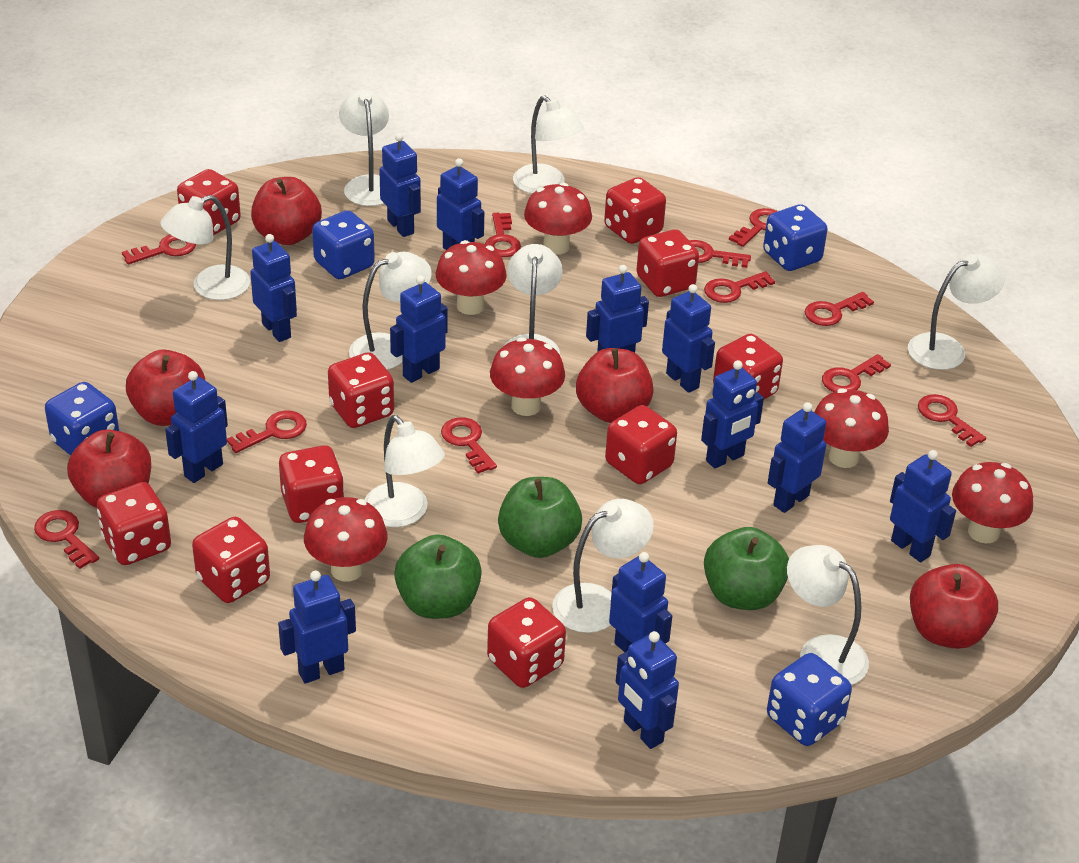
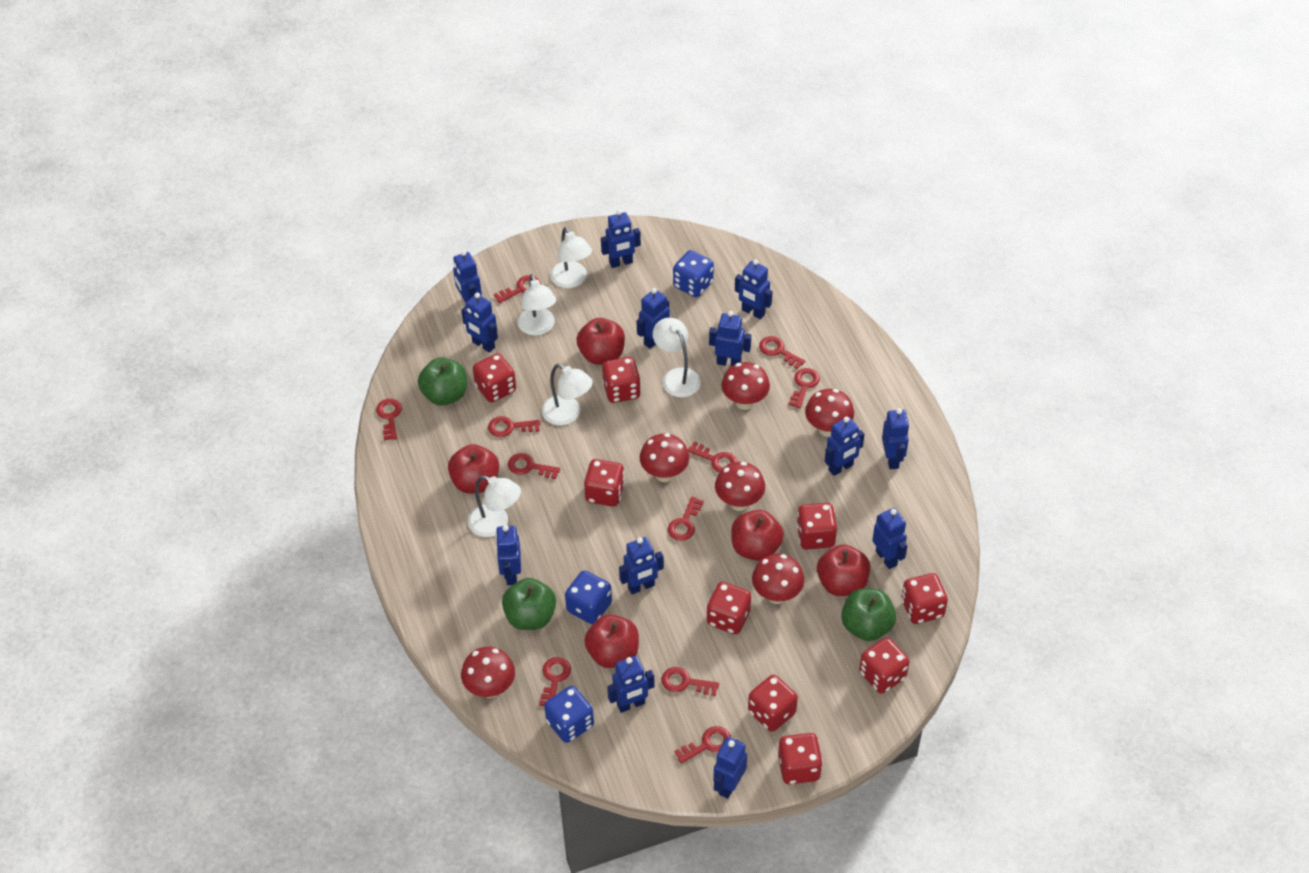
blue dice: 4 -> 3
red dice: 10 -> 9
white lamp: 9 -> 5

